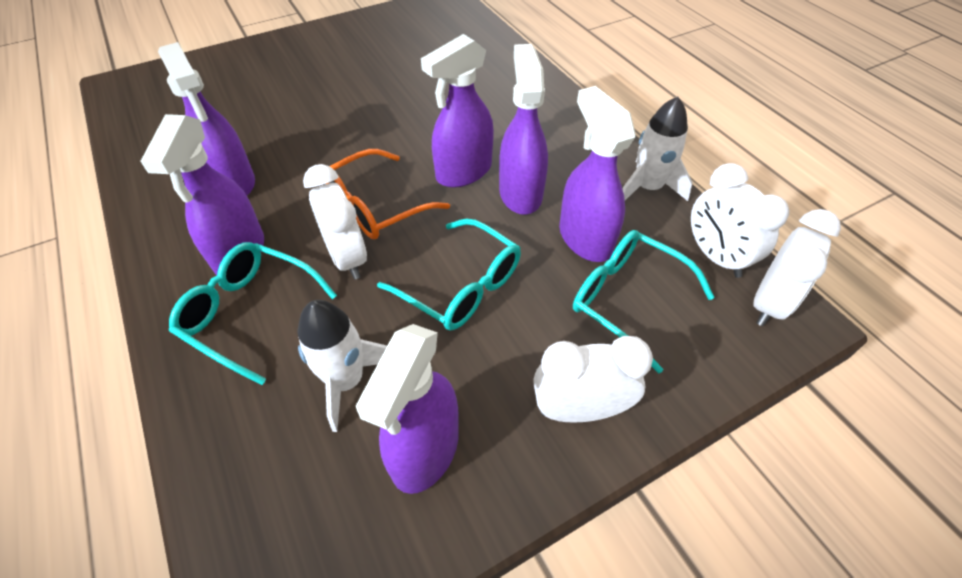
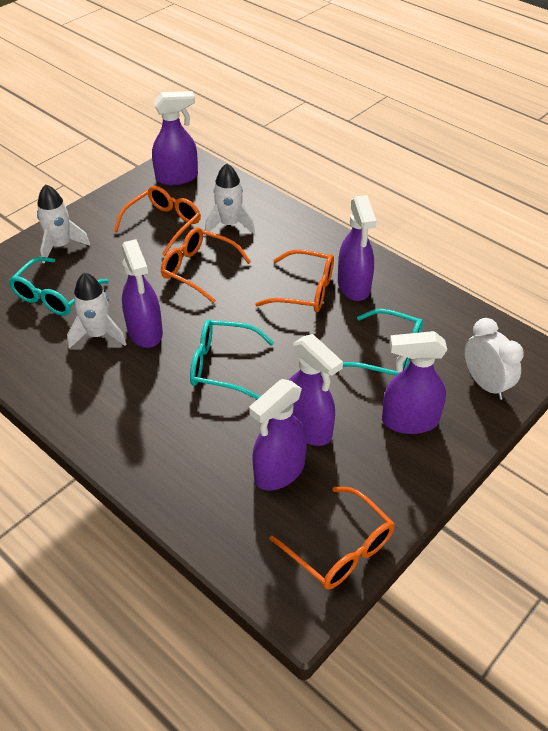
orange glasses: 1 -> 4
white clock: 4 -> 1
white rocket: 2 -> 3

